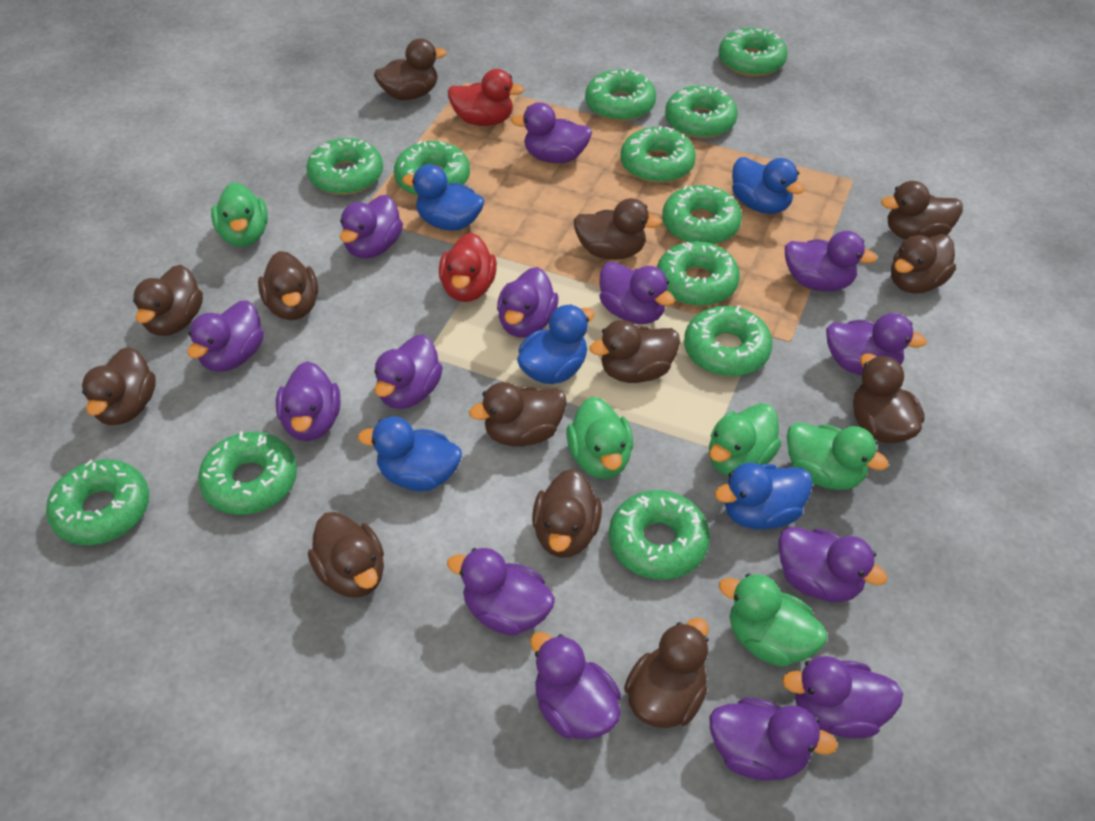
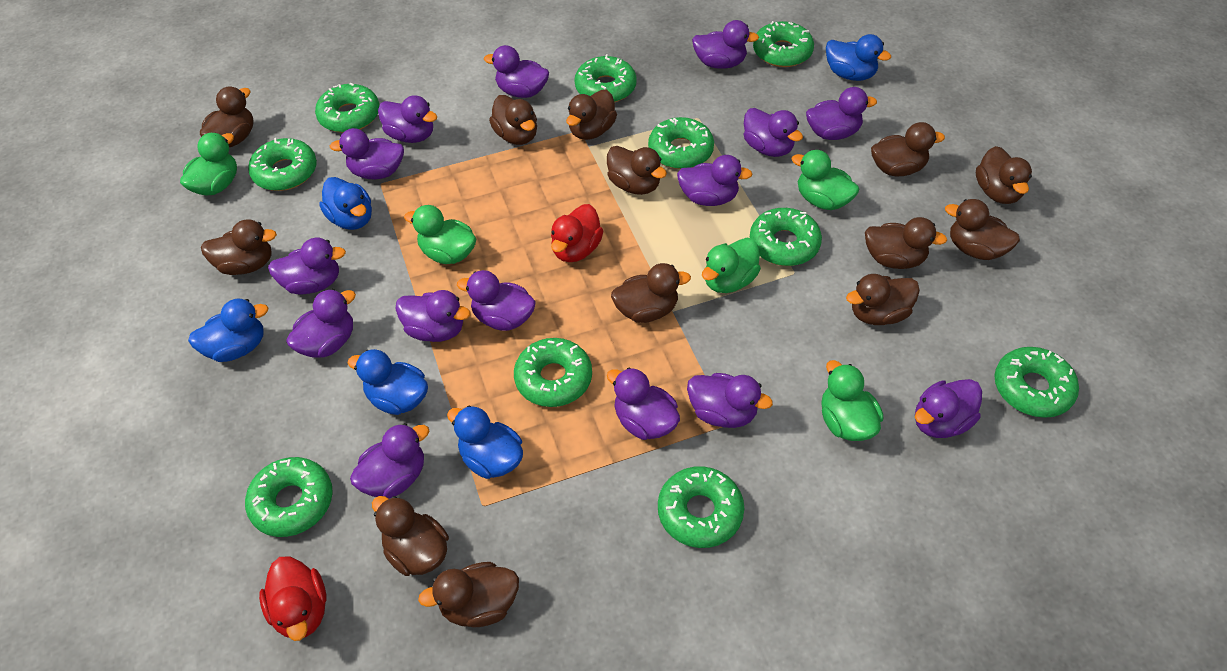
green donut: 12 -> 10
purple duck: 14 -> 15

